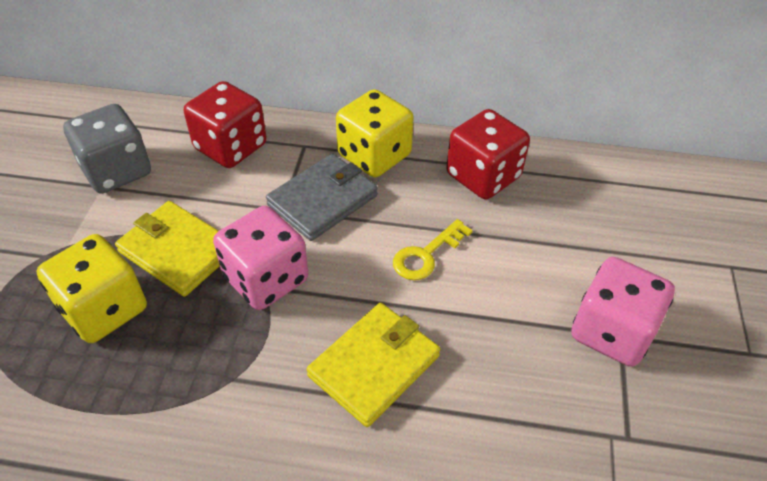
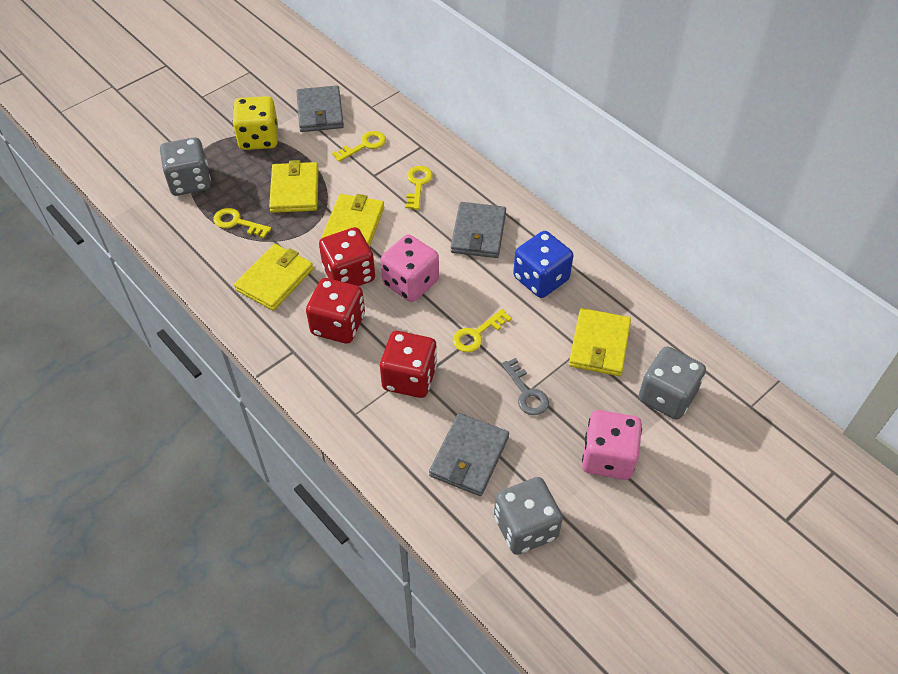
blue dice: 0 -> 1
grey dice: 1 -> 3
grey key: 0 -> 1
grey wallet: 1 -> 3
red dice: 2 -> 3
yellow dice: 2 -> 1
yellow key: 1 -> 4
yellow wallet: 2 -> 4

